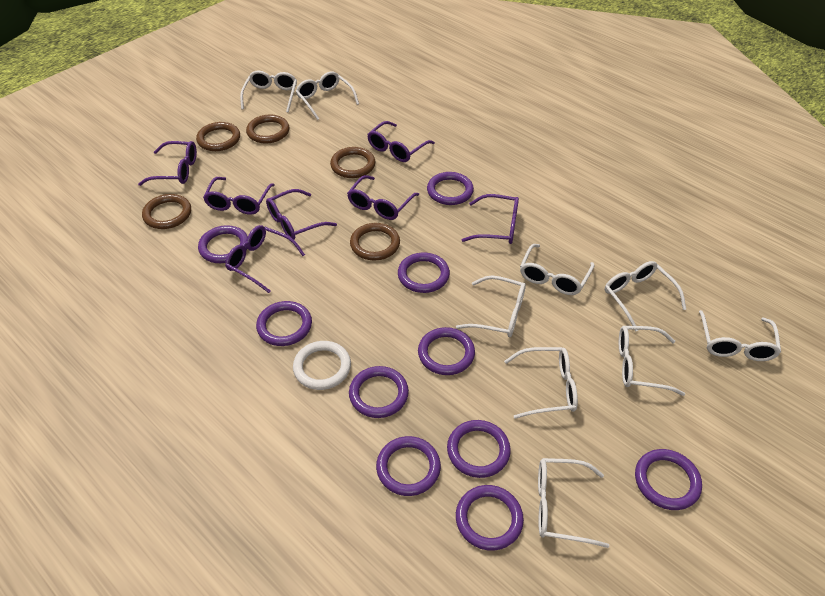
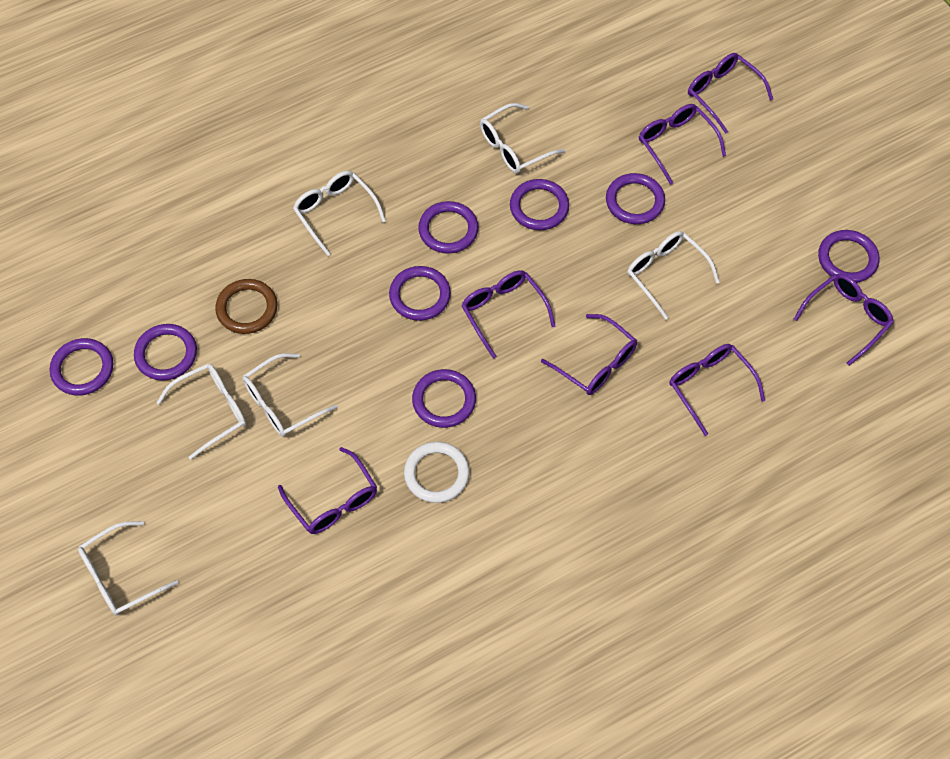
brown ring: 5 -> 1
purple ring: 10 -> 8
white glasses: 9 -> 6

